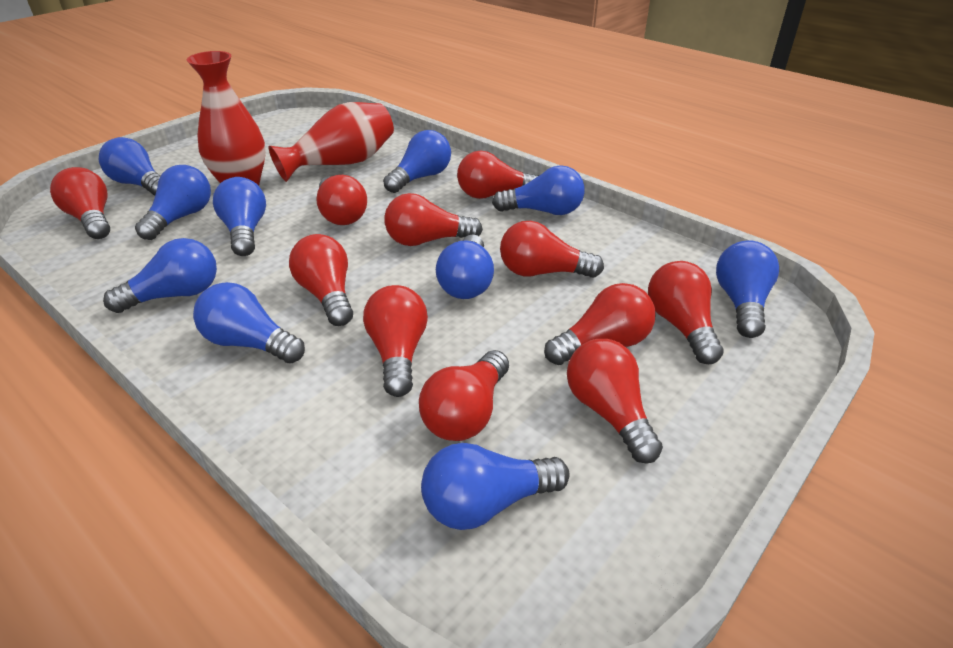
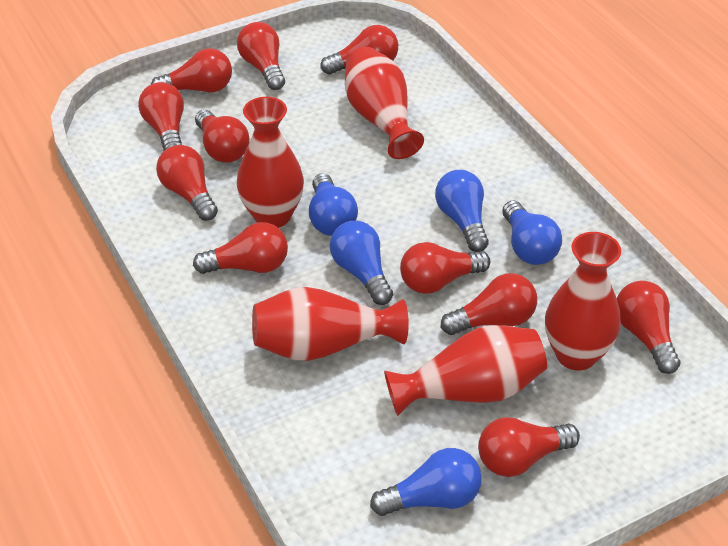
blue light bulb: 10 -> 5
red vase: 2 -> 5

